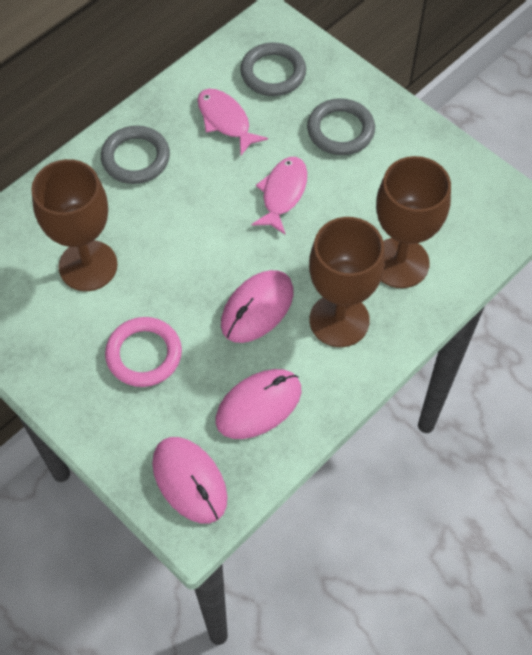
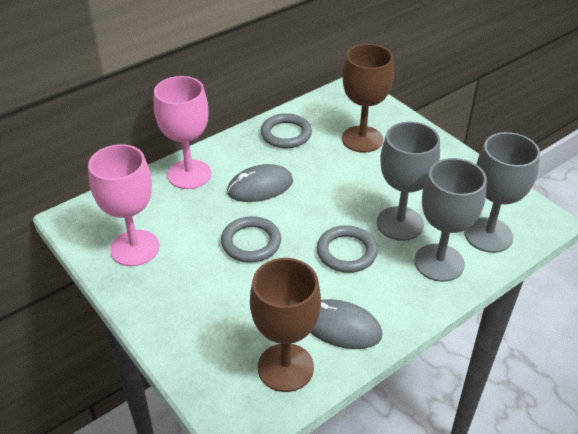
brown goblet: 3 -> 2
grey goblet: 0 -> 3
grey mouse: 0 -> 2
pink fish: 2 -> 0
pink goblet: 0 -> 2
pink mouse: 3 -> 0
pink ring: 1 -> 0

